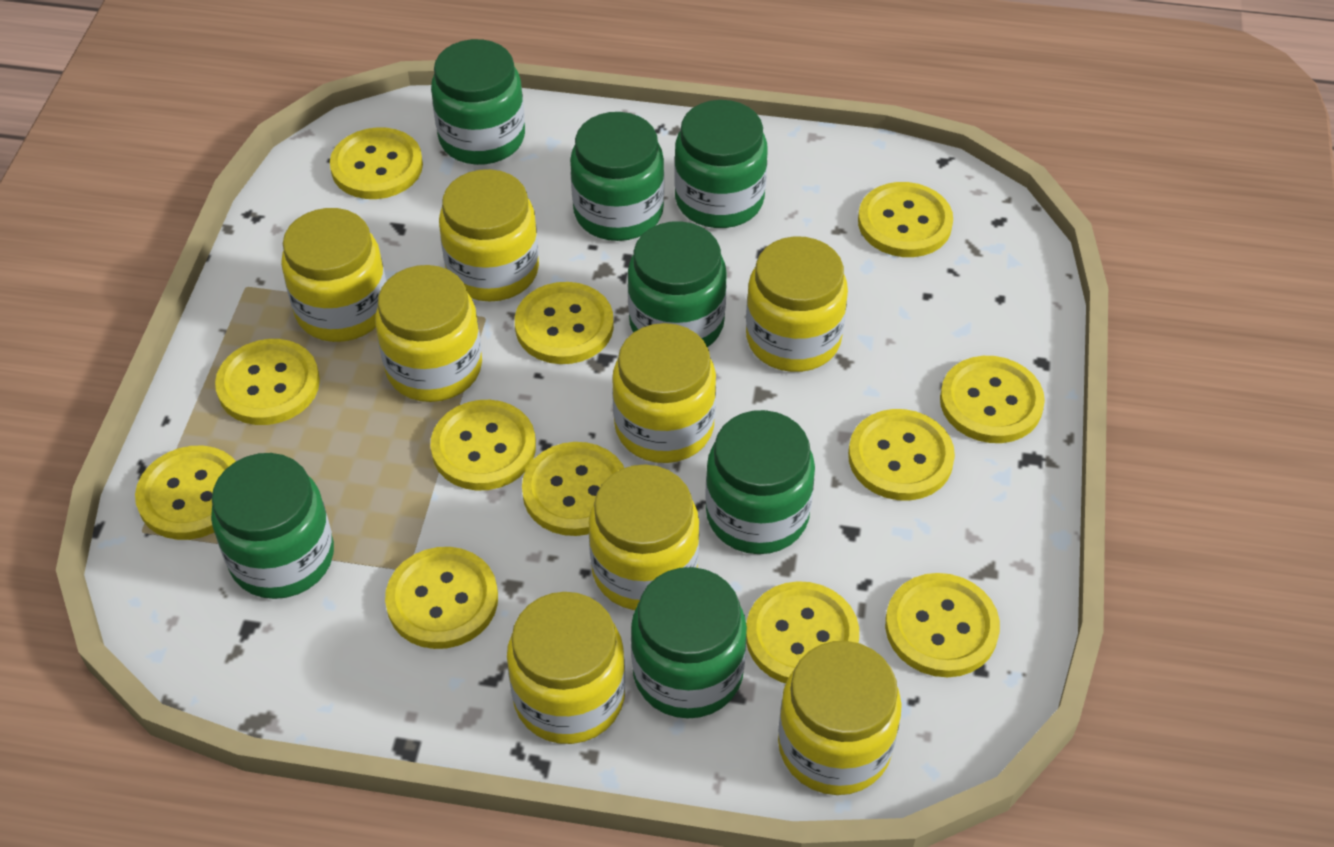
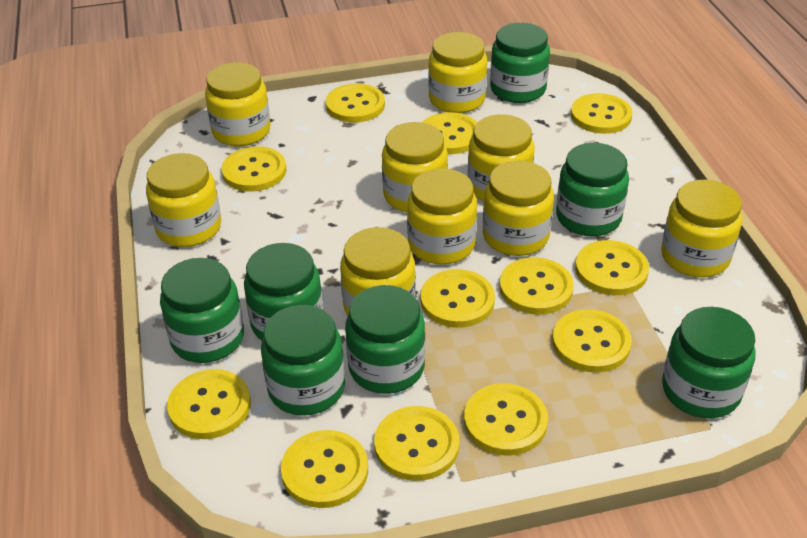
yellow jar: 8 -> 9

